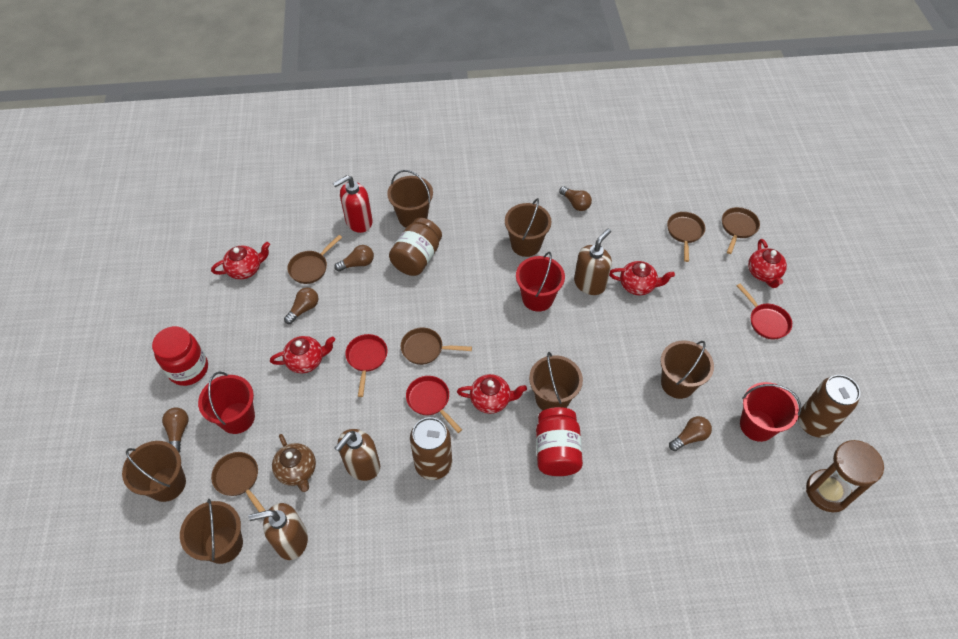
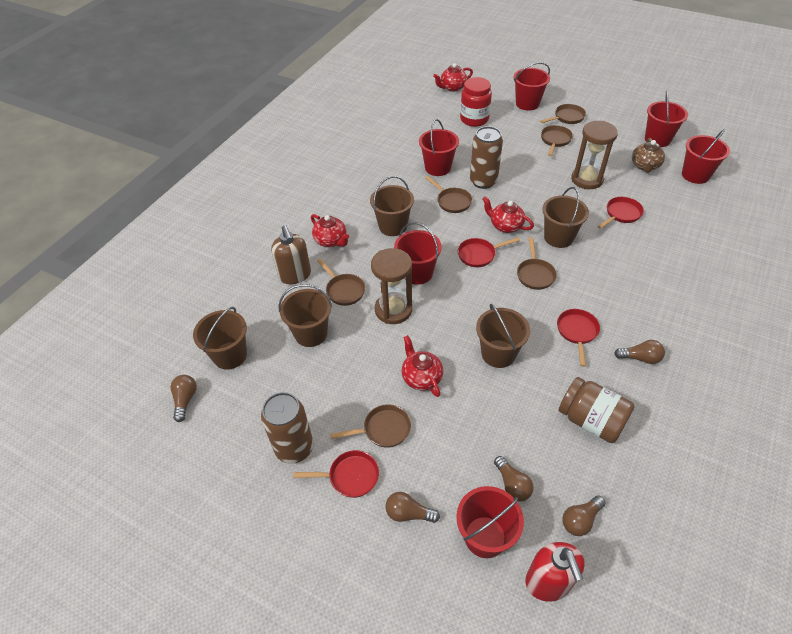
brown bucket: 6 -> 5
brown hourglass: 1 -> 2
brown pan: 5 -> 6
brown soap dispenser: 3 -> 1
red bucket: 3 -> 6
red jar: 2 -> 1
red pan: 3 -> 4
red teapot: 5 -> 4

